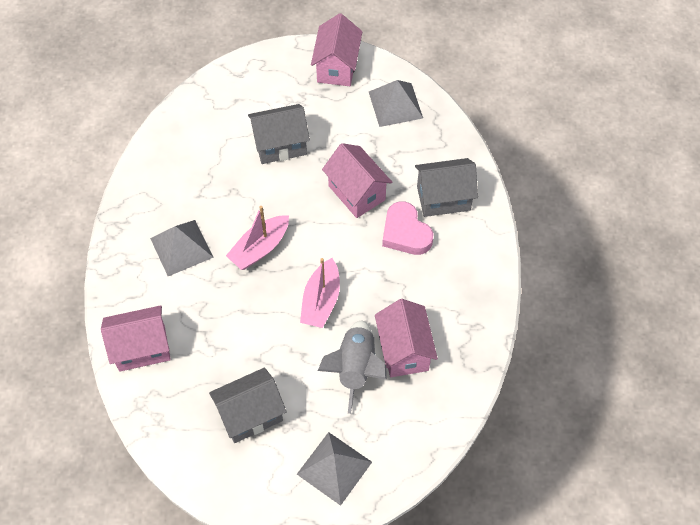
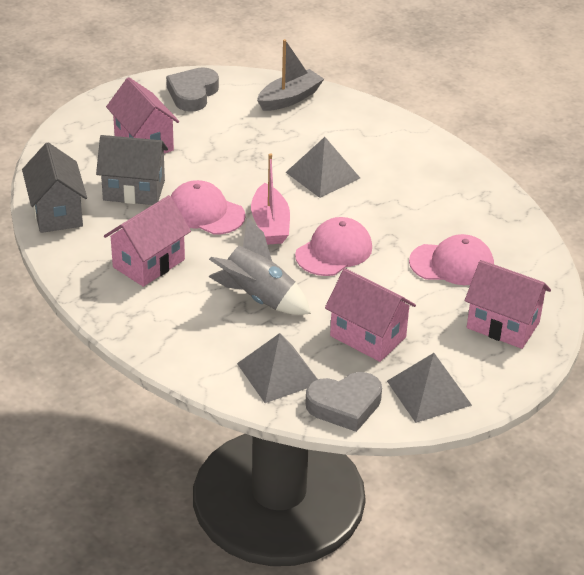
grey boat: 0 -> 1
grey heart: 0 -> 2
grey house: 3 -> 2
pink boat: 2 -> 1
pink cap: 0 -> 3
pink heart: 1 -> 0

